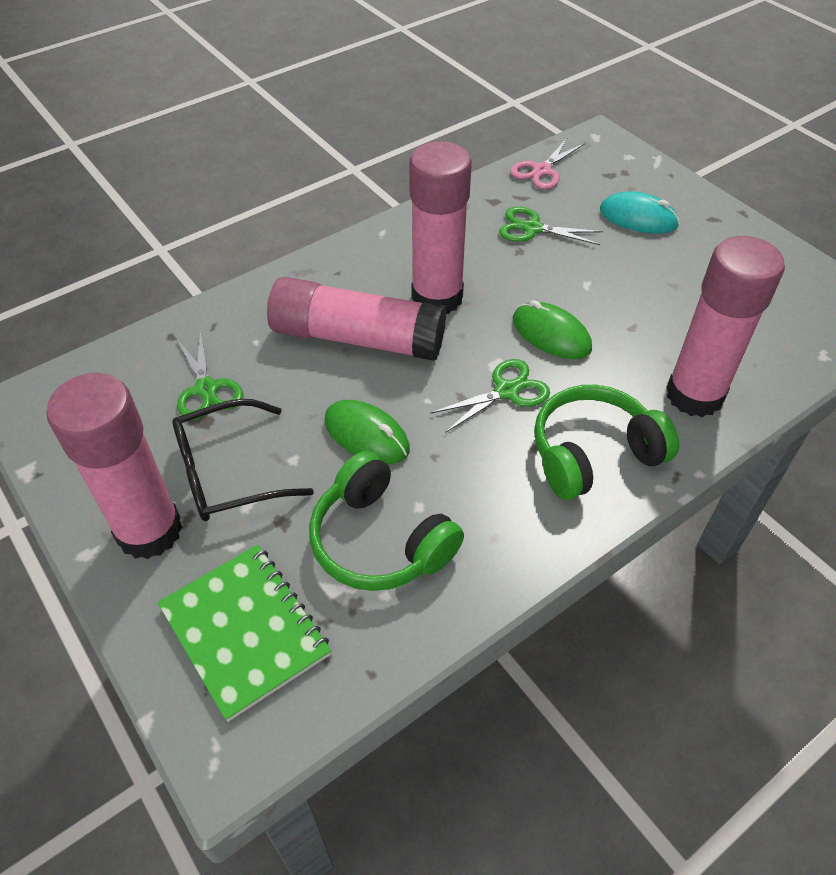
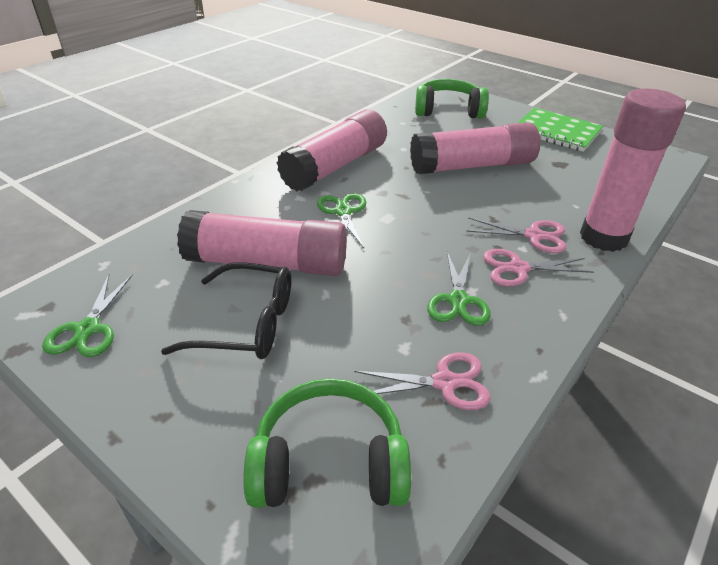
green mouse: 2 -> 0
pink scissors: 1 -> 3
turquoise mouse: 1 -> 0

